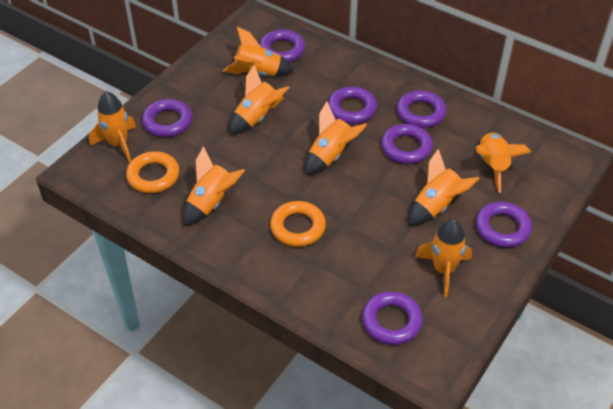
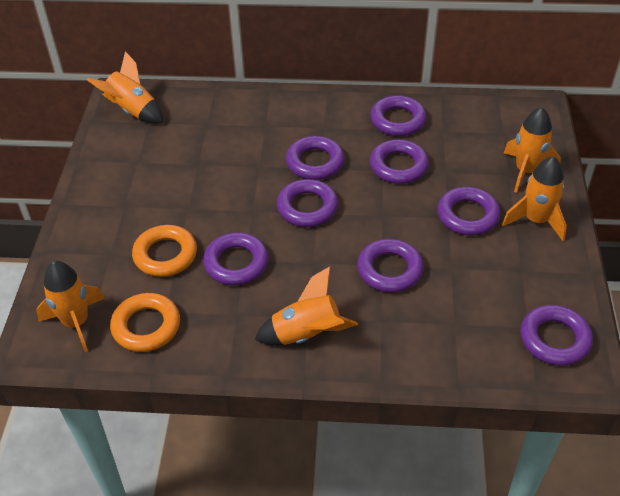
orange rocket: 8 -> 5
purple ring: 7 -> 8

